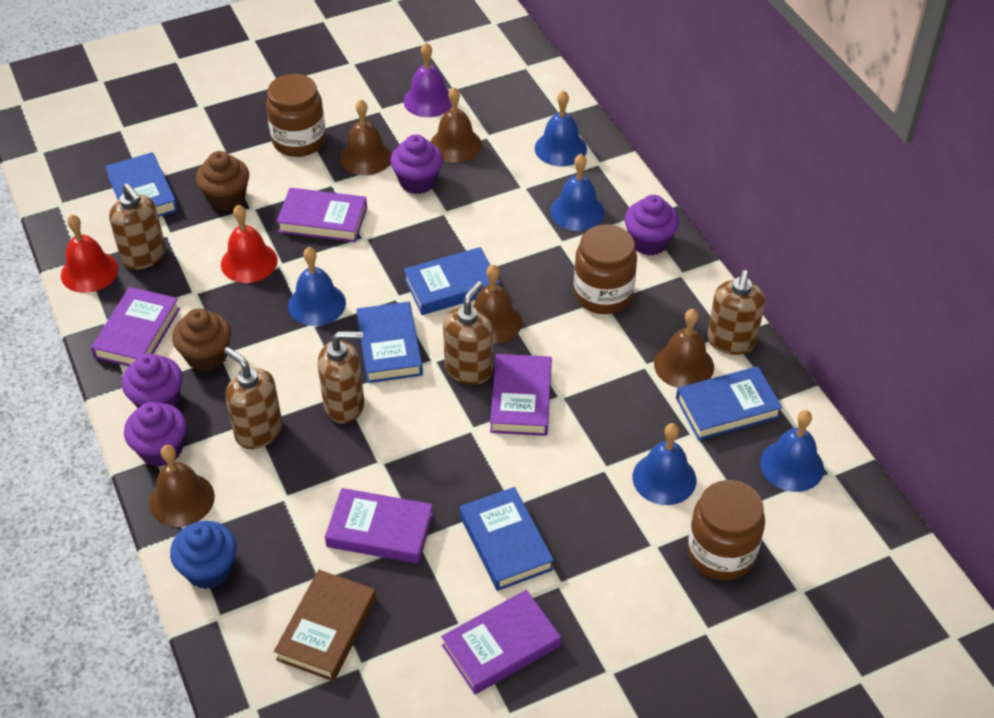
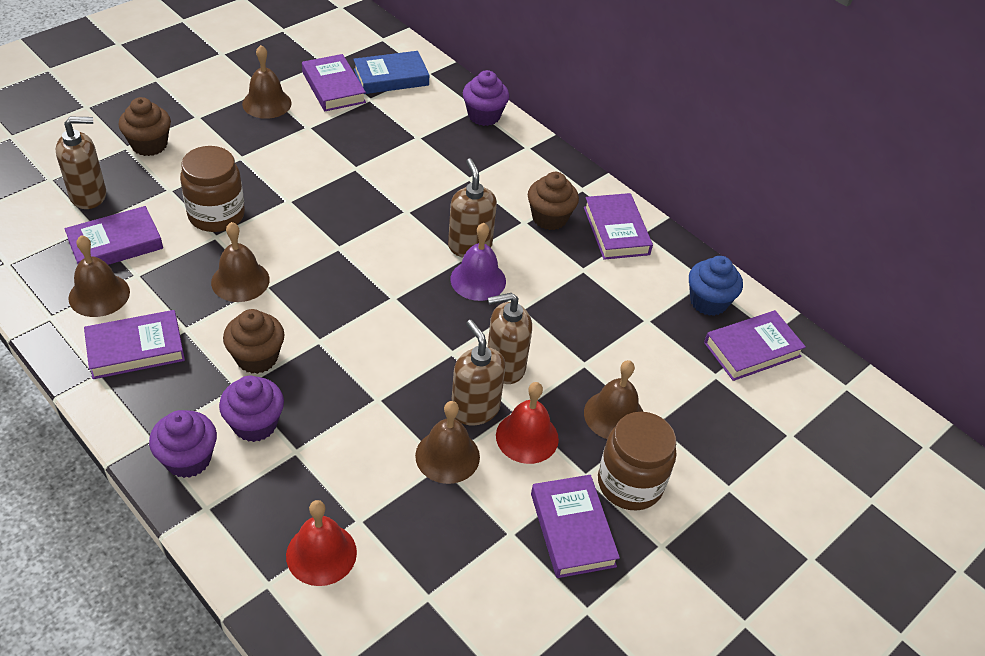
blue bell: 5 -> 0
blue book: 5 -> 1
brown book: 1 -> 0
brown cupcake: 2 -> 3
brown jar: 3 -> 2
brown soap dispenser: 5 -> 4
purple book: 5 -> 6
purple cupcake: 4 -> 3

